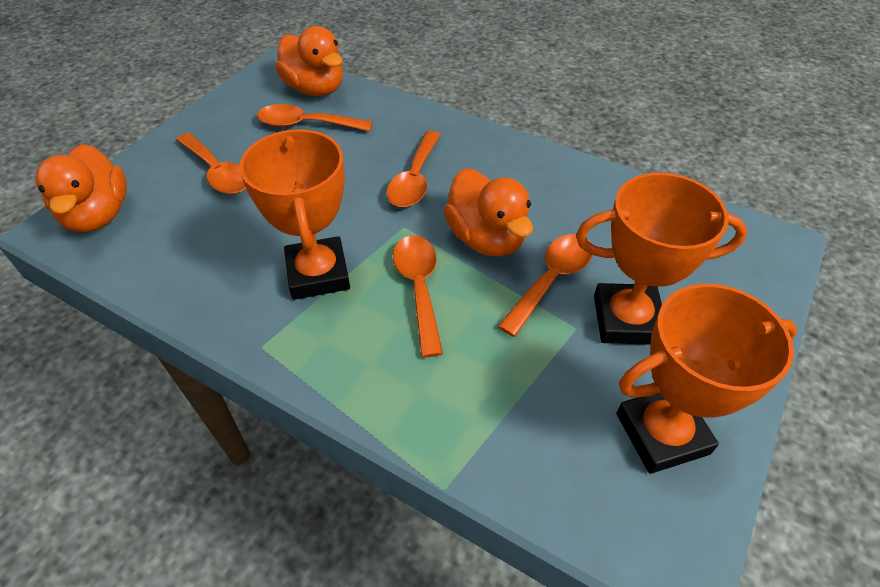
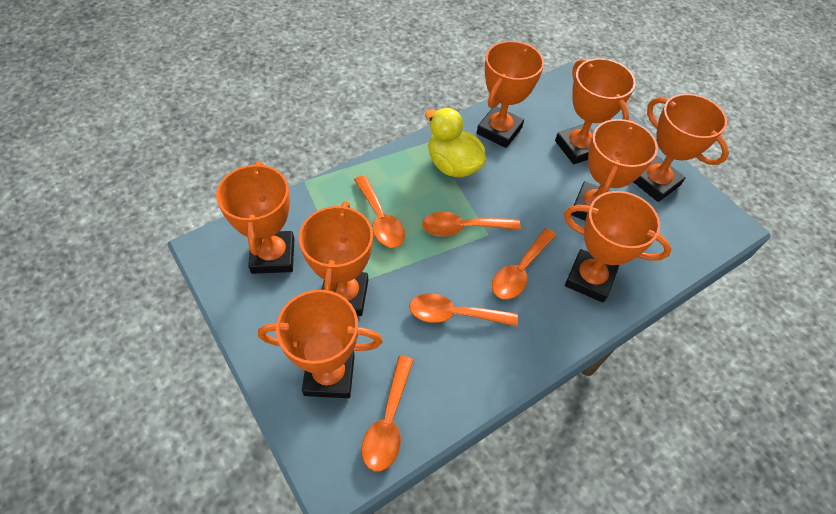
orange duck: 3 -> 0
orange trophy: 3 -> 8
yellow duck: 0 -> 1

